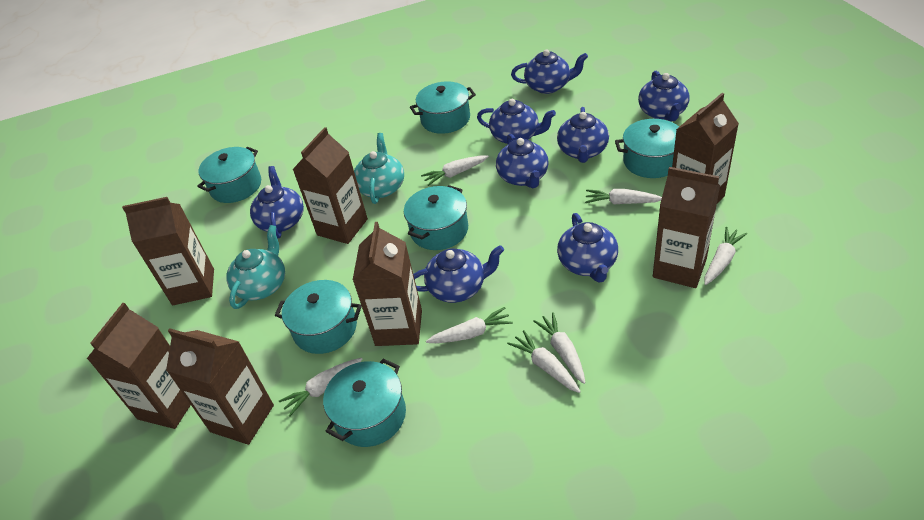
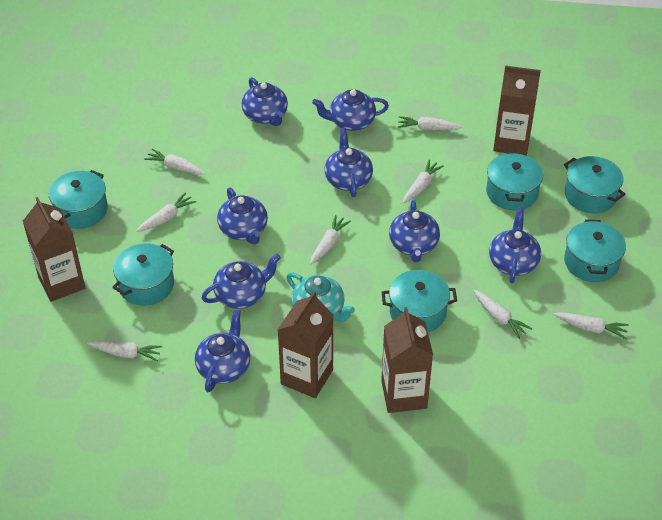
brown carton: 7 -> 4
turquoise teapot: 2 -> 1
white carrot: 7 -> 8

